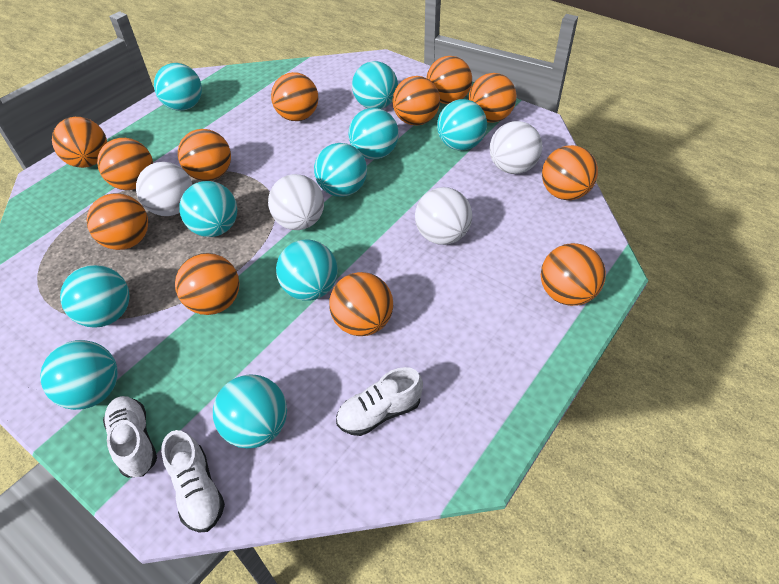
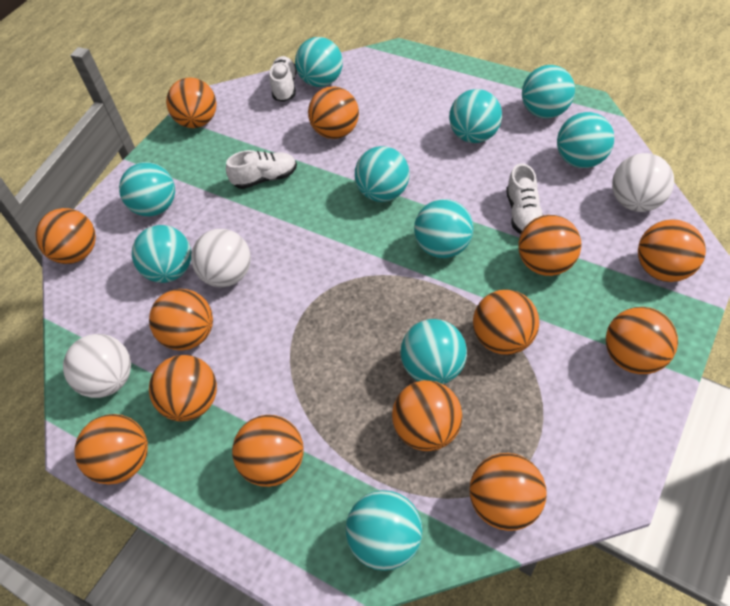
orange ball: 12 -> 13
white ball: 4 -> 3

